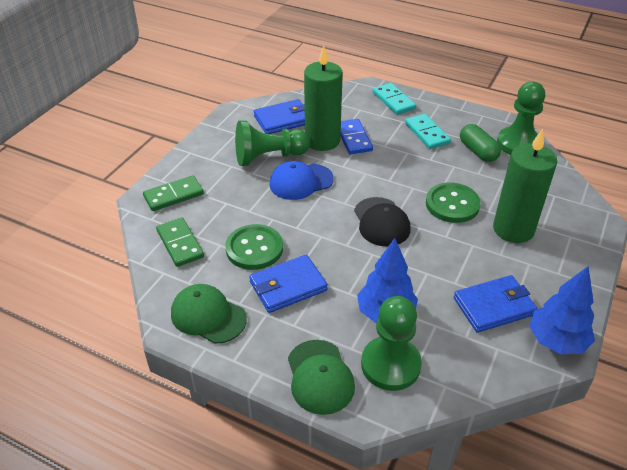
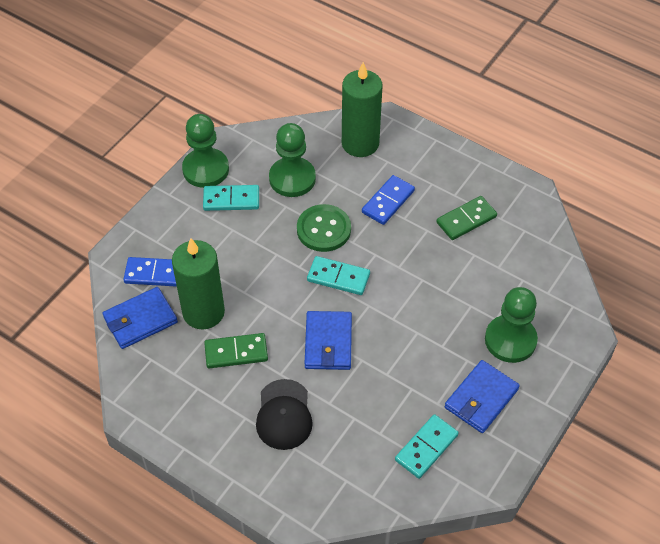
blue cap: 1 -> 0
blue domino: 1 -> 2
blue tree: 2 -> 0
green button: 2 -> 1
green cap: 2 -> 0
green capsule: 1 -> 0
turquoise domino: 2 -> 3

